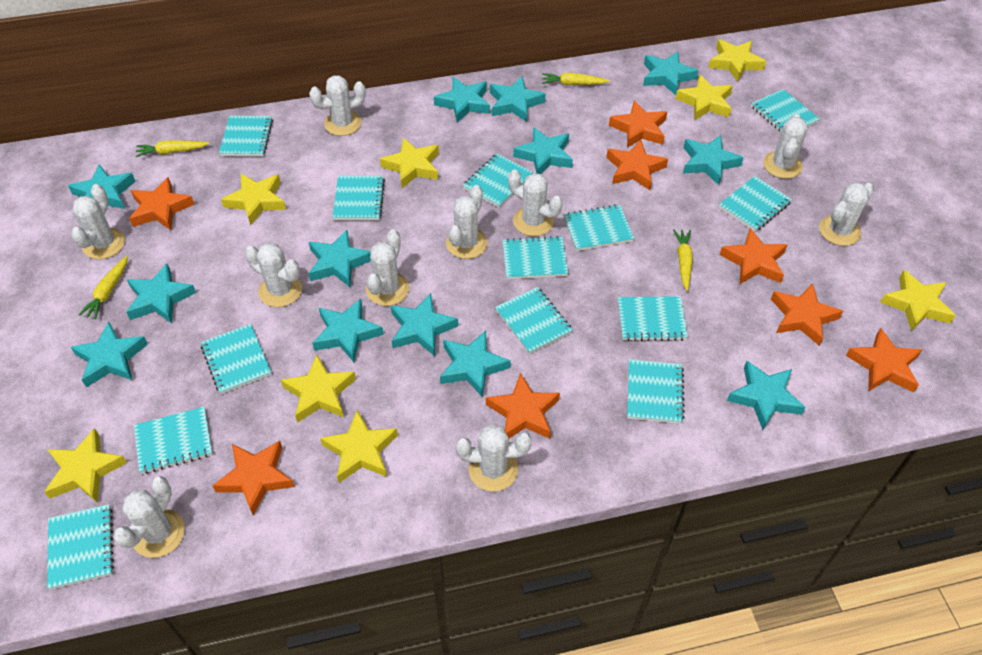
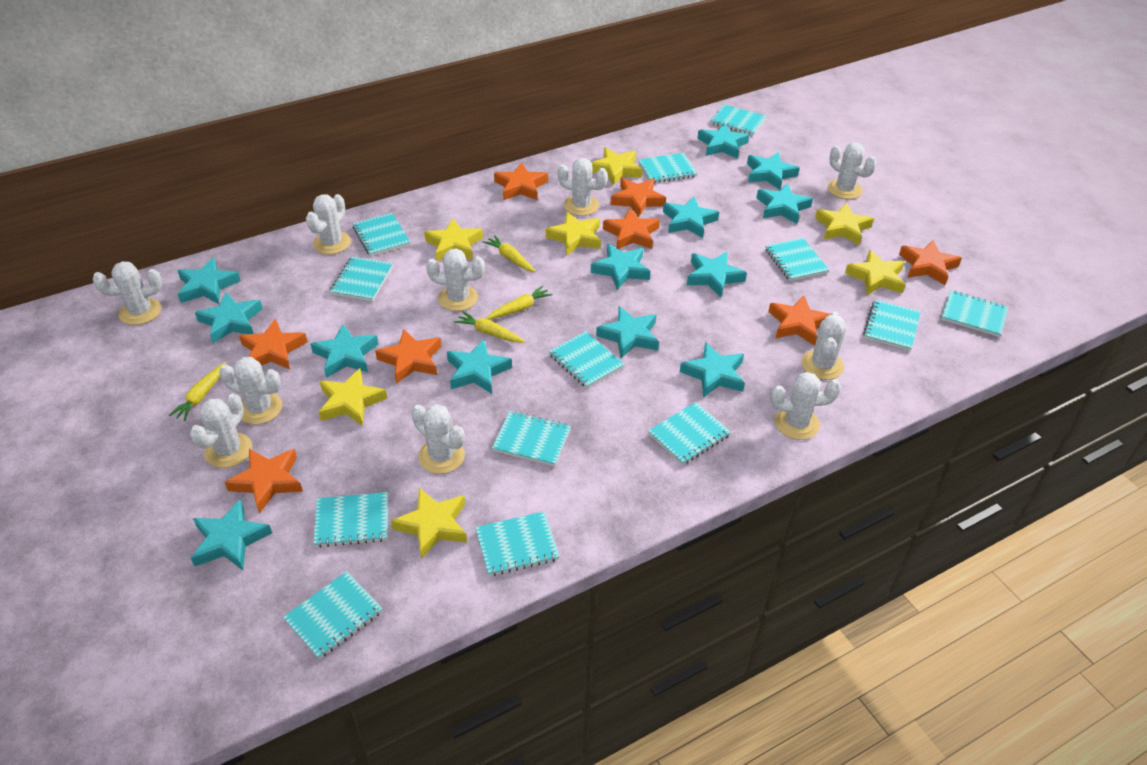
yellow star: 8 -> 7

